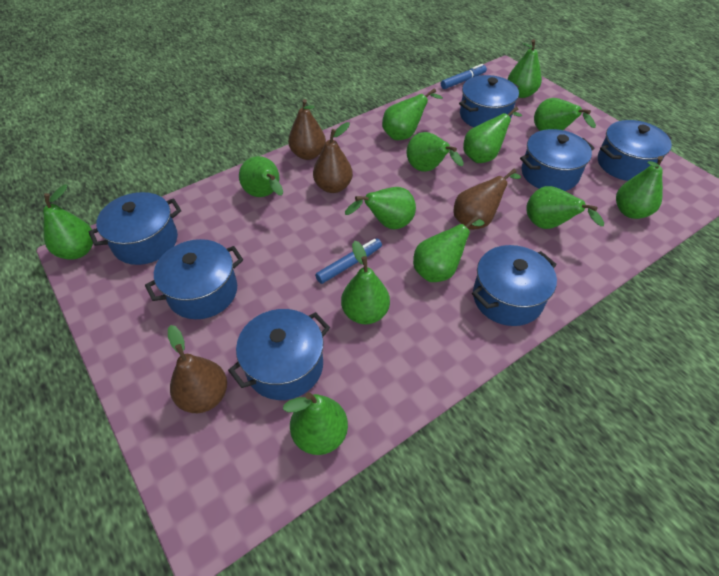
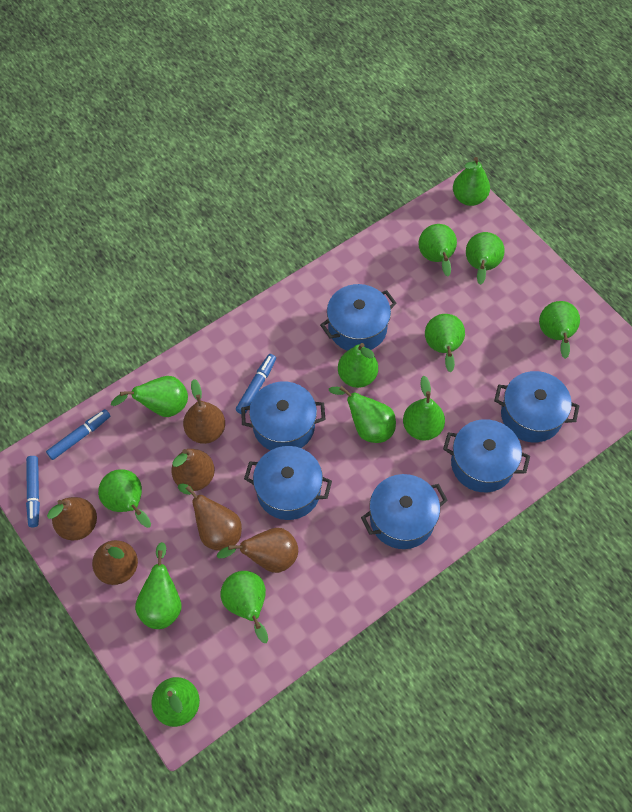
blue marker: 2 -> 3
blue pot: 7 -> 6
brown pear: 4 -> 6

